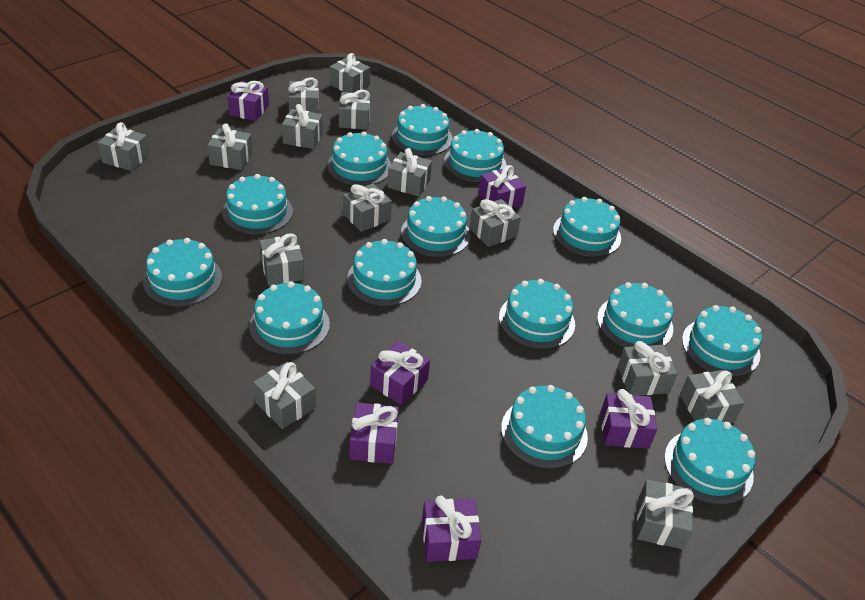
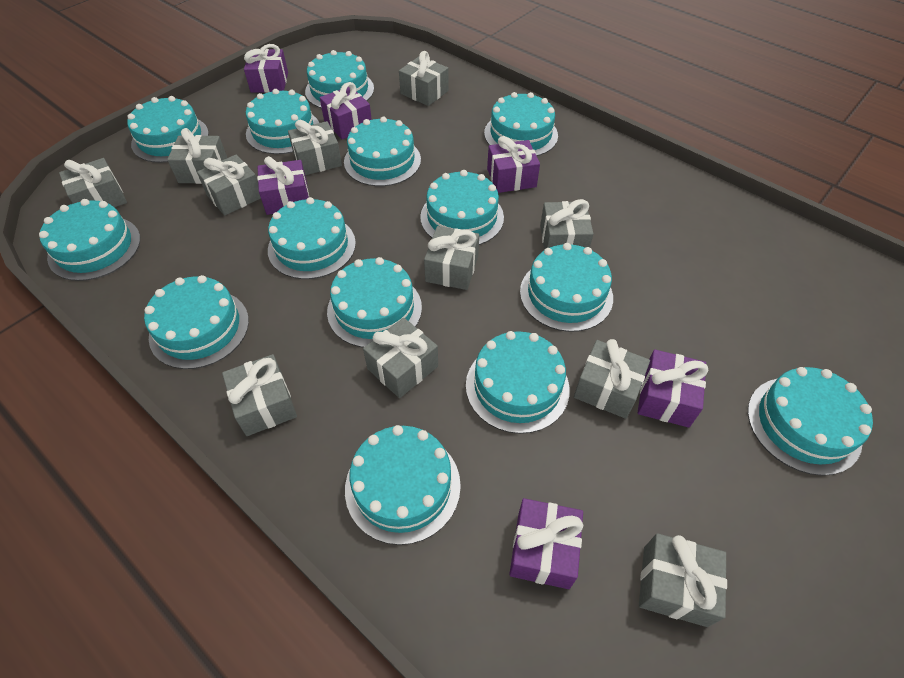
grey gift: 14 -> 11

